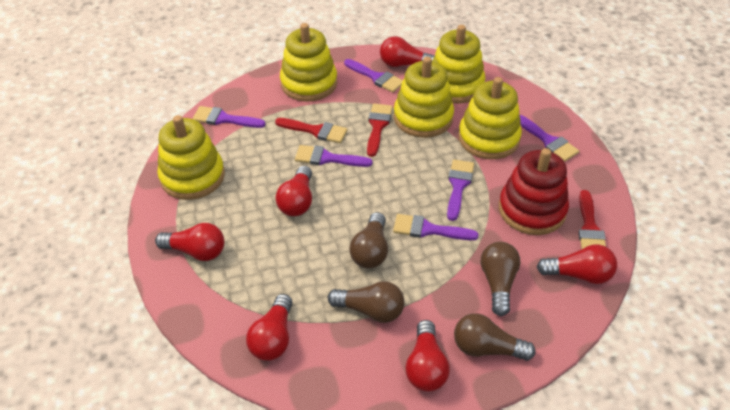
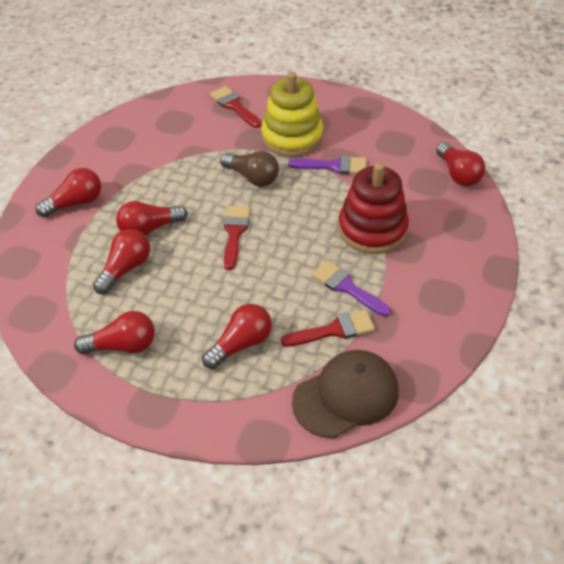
brown cap: 0 -> 1
brown light bulb: 4 -> 1
purple brush: 6 -> 2
yellow stacking toy: 5 -> 1

